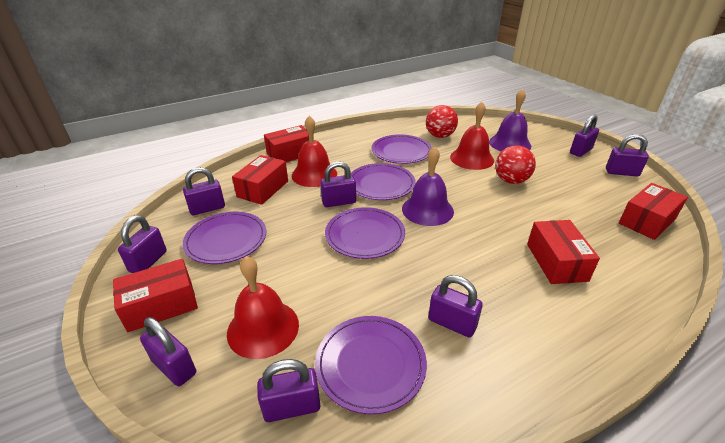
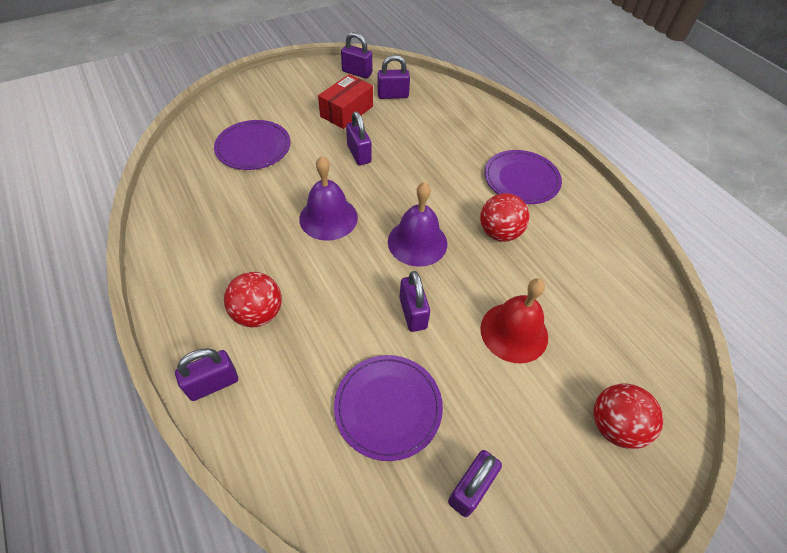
purple padlock: 8 -> 6
purple plate: 5 -> 3
red ball: 2 -> 3
red bell: 3 -> 1
red box: 5 -> 1

